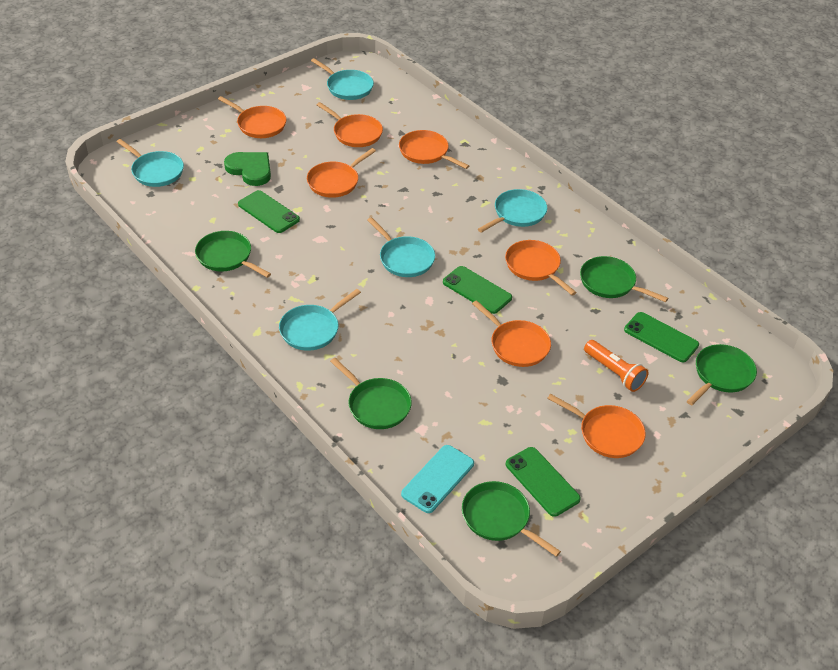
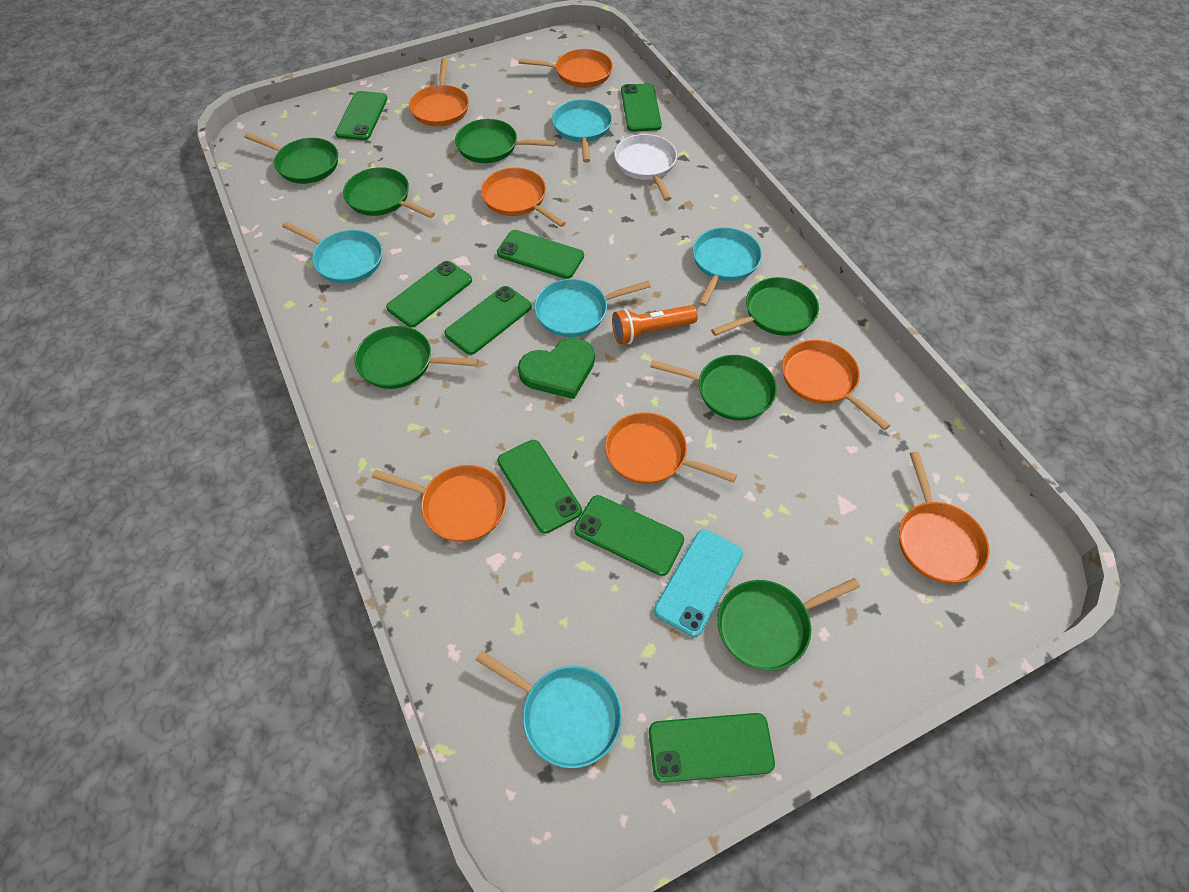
green pan: 5 -> 7
green phone: 4 -> 8
white pan: 0 -> 1

